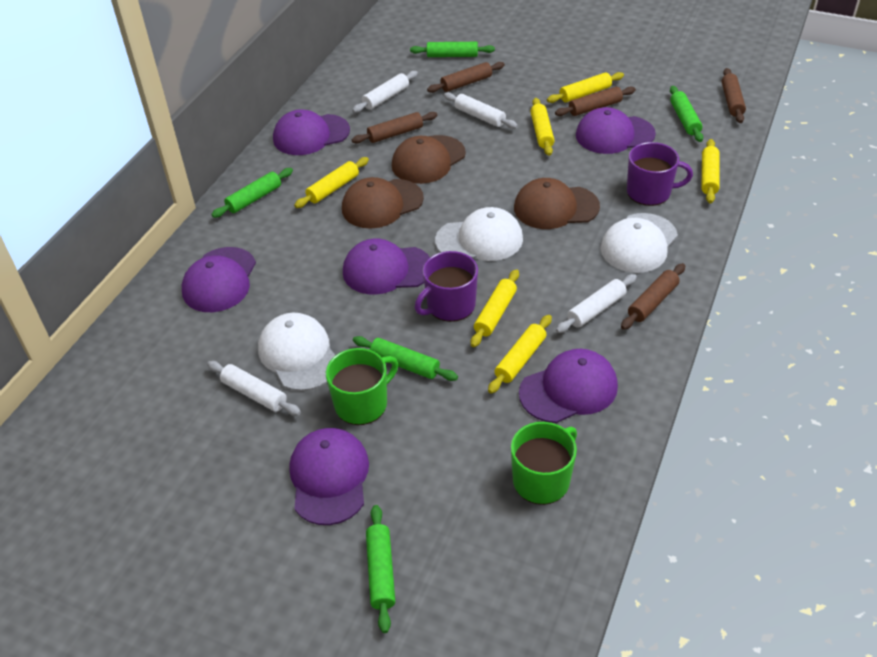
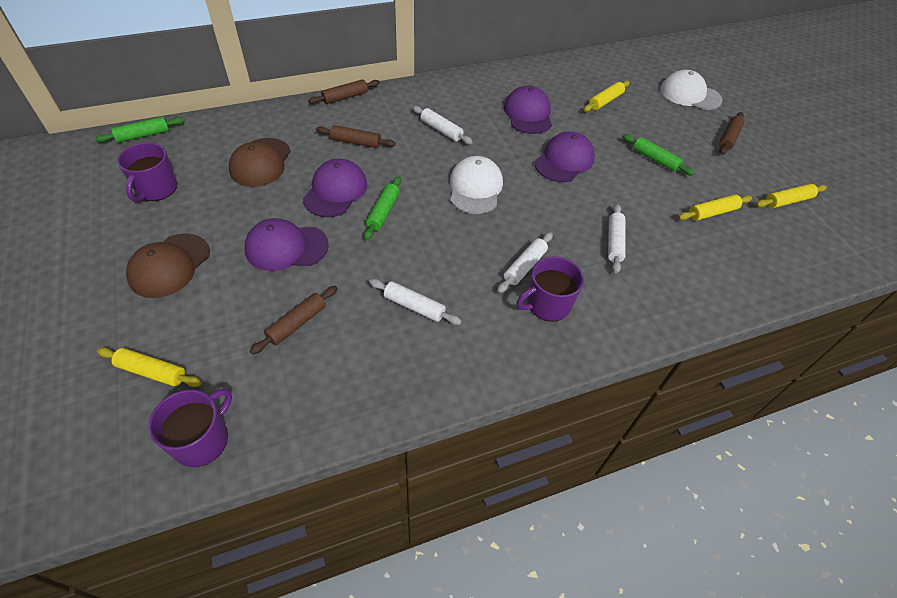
brown cap: 3 -> 2
brown rolling pin: 5 -> 4
green mug: 2 -> 0
green rolling pin: 5 -> 3
purple cap: 6 -> 4
purple mug: 2 -> 3
white cap: 3 -> 2
yellow rolling pin: 6 -> 4

